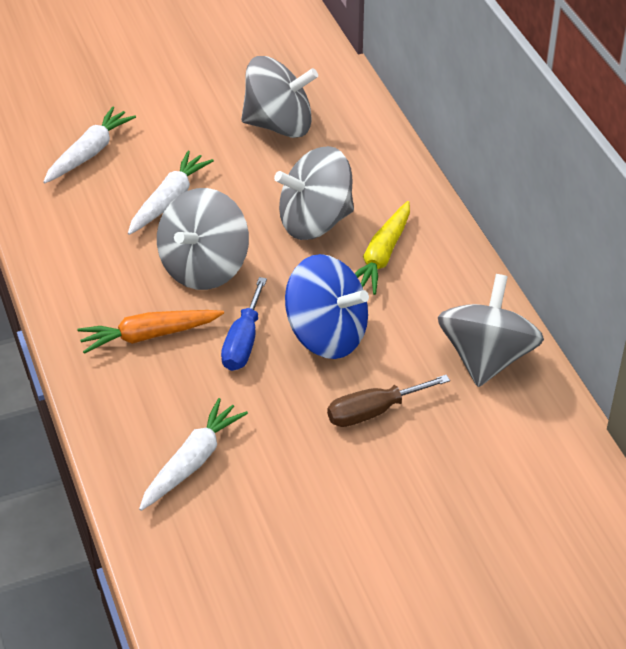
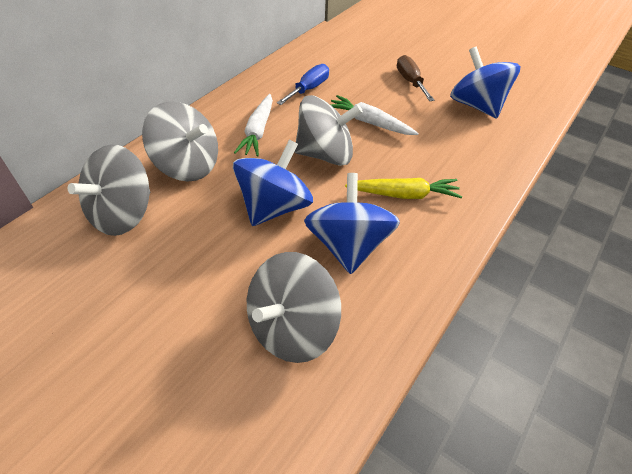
blue spinning top: 1 -> 3
orange carrot: 1 -> 0
white carrot: 3 -> 2

